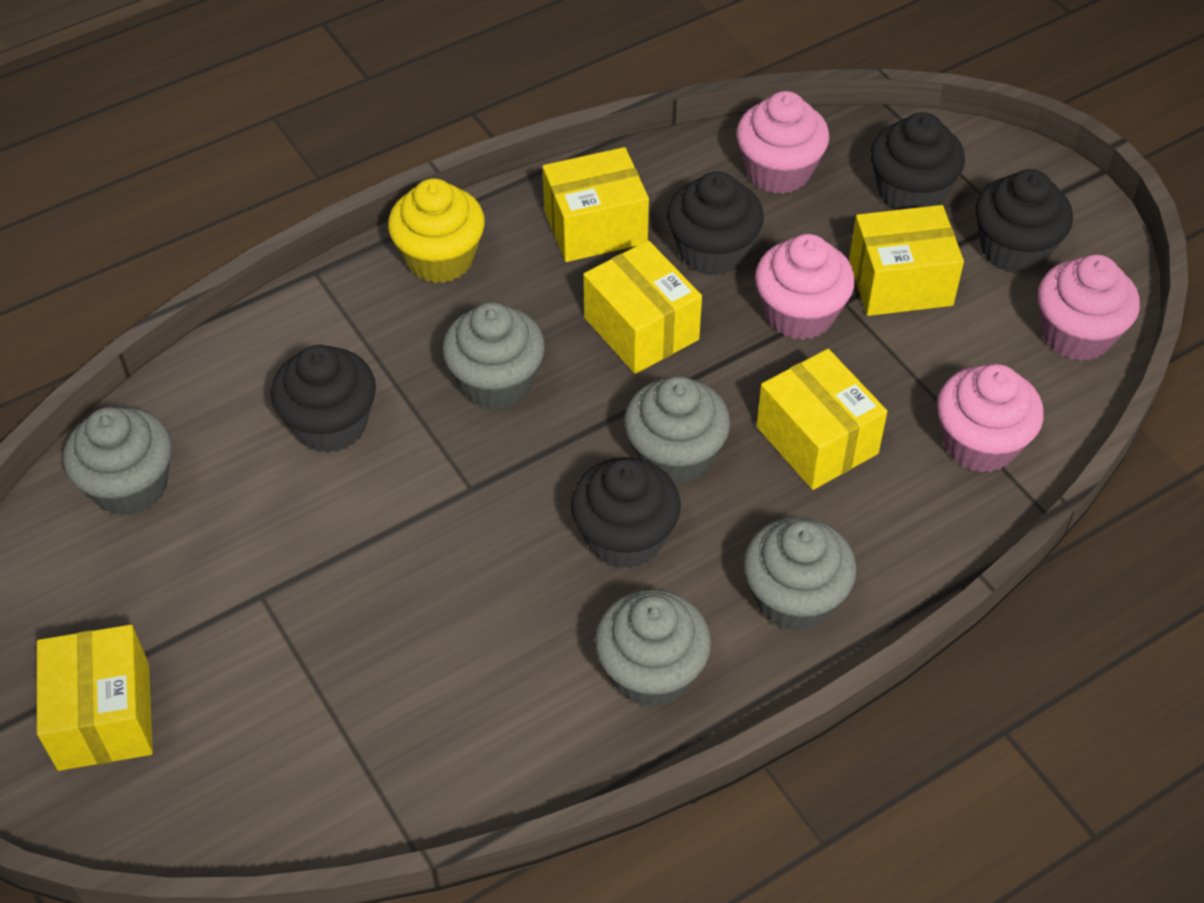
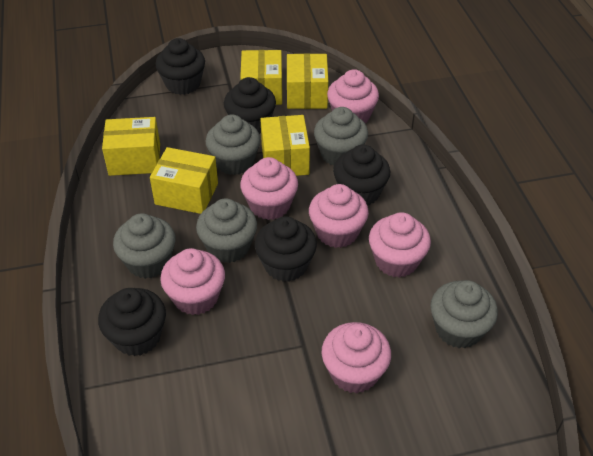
pink cupcake: 4 -> 6
yellow cupcake: 1 -> 0

